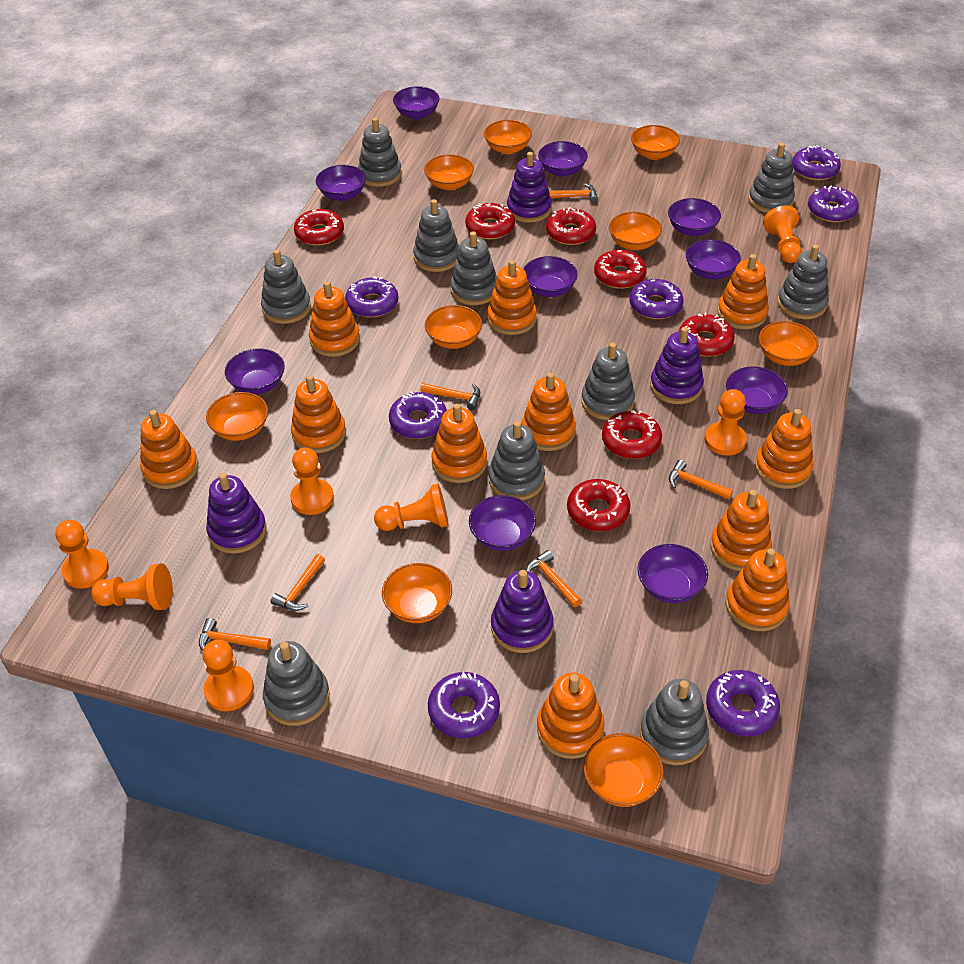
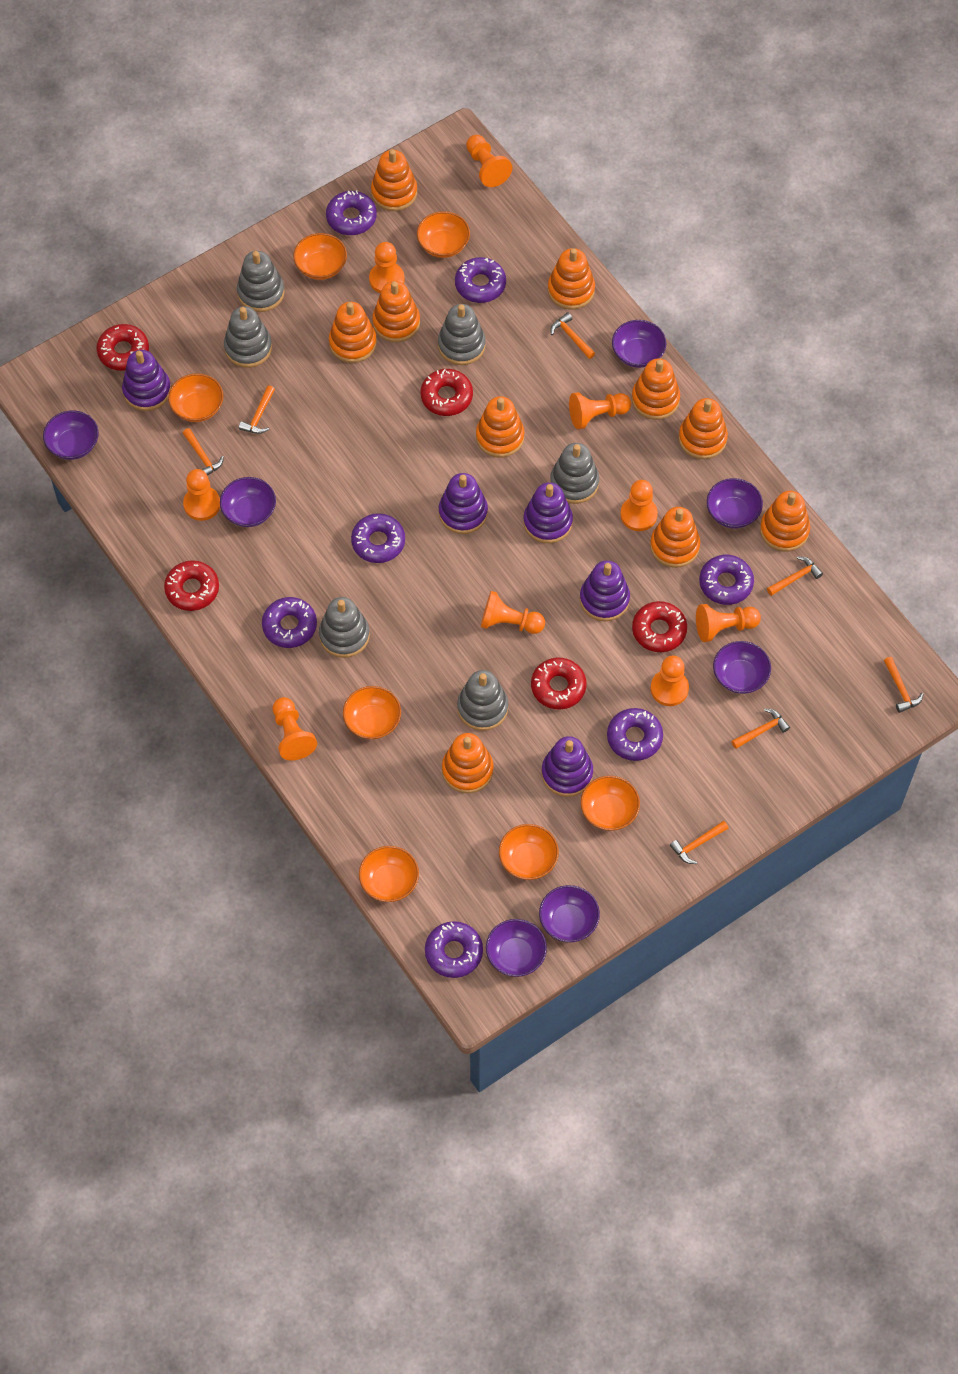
grey stacking toy: 10 -> 6
orange bowl: 9 -> 7
orange hammer: 6 -> 7
orange pawn: 7 -> 9
orange stacking toy: 11 -> 10
purple bowl: 10 -> 7
purple stacking toy: 4 -> 5
red donut: 7 -> 5

